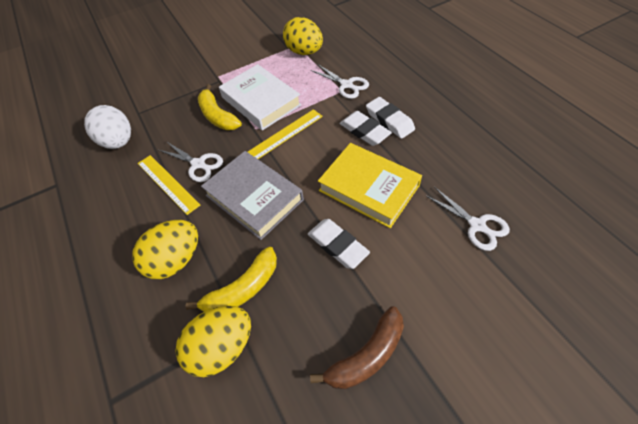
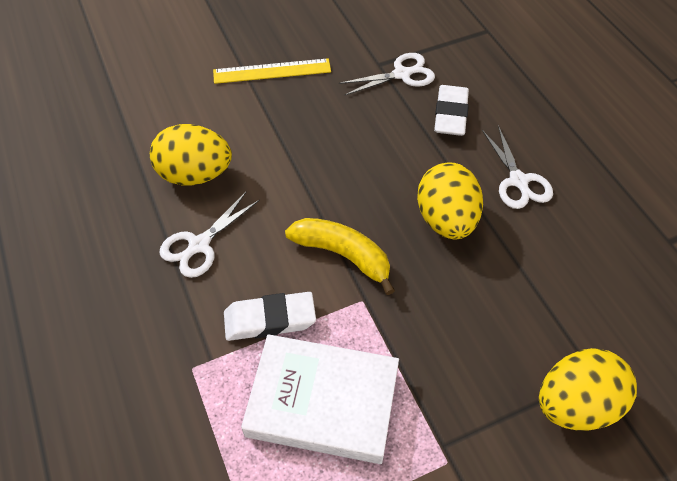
brown banana: 1 -> 0
grey book: 1 -> 0
white egg: 1 -> 0
white eraser: 3 -> 2
yellow banana: 2 -> 1
yellow book: 1 -> 0
yellow ruler: 2 -> 1

